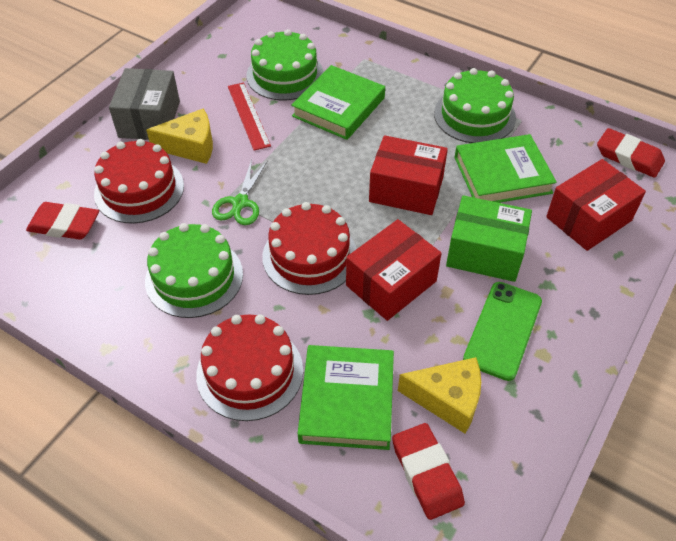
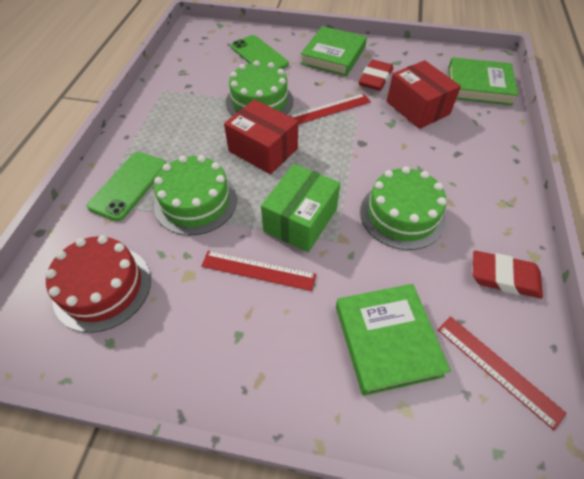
green phone: 1 -> 2
green scissors: 1 -> 0
grey box: 1 -> 0
red box: 3 -> 2
red cake: 3 -> 1
red eraser: 3 -> 2
red ruler: 1 -> 3
yellow cheese: 2 -> 0

